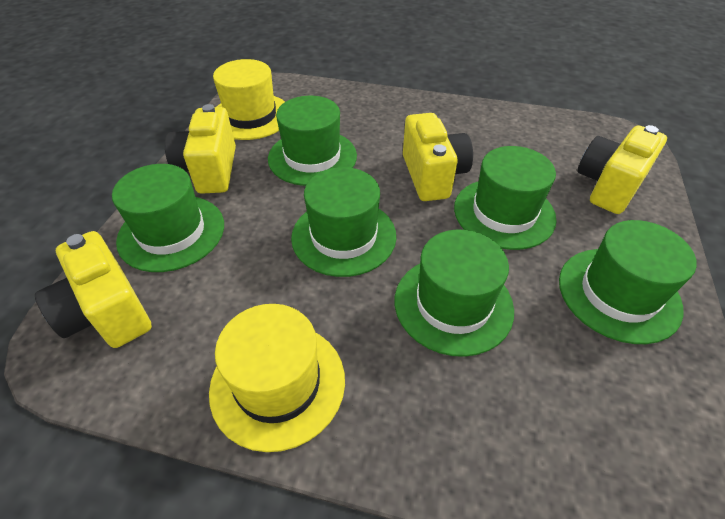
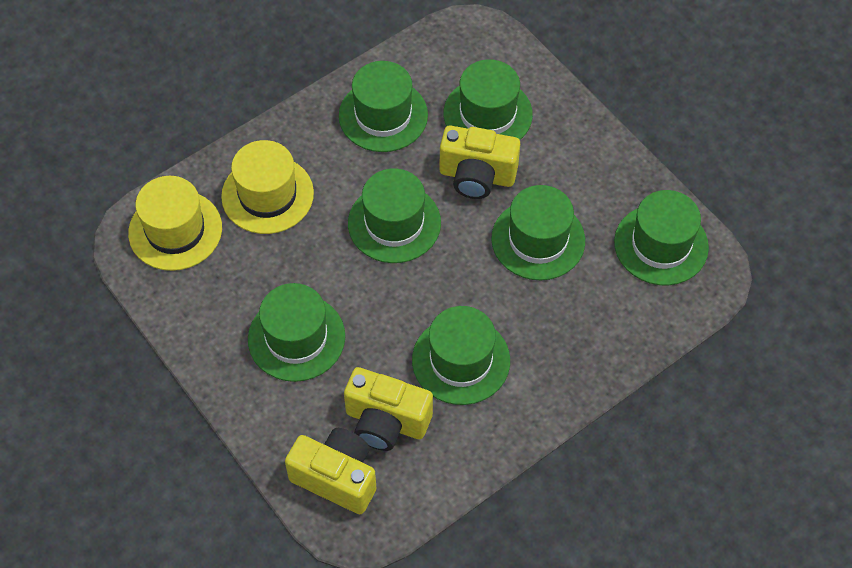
green hat: 6 -> 7
yellow camera: 4 -> 3

